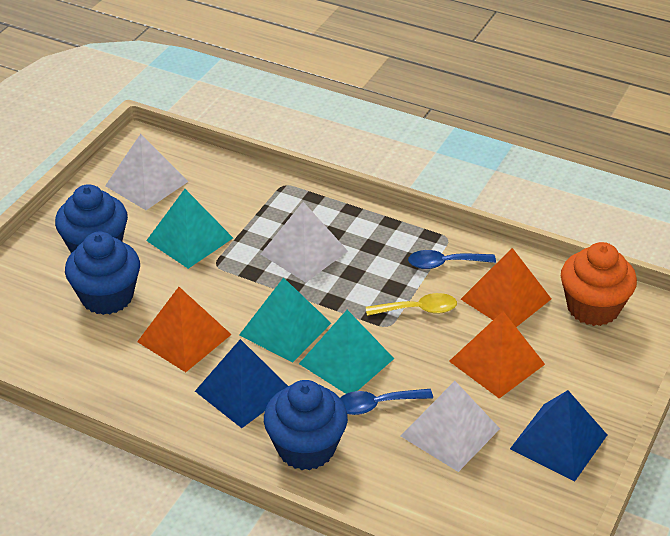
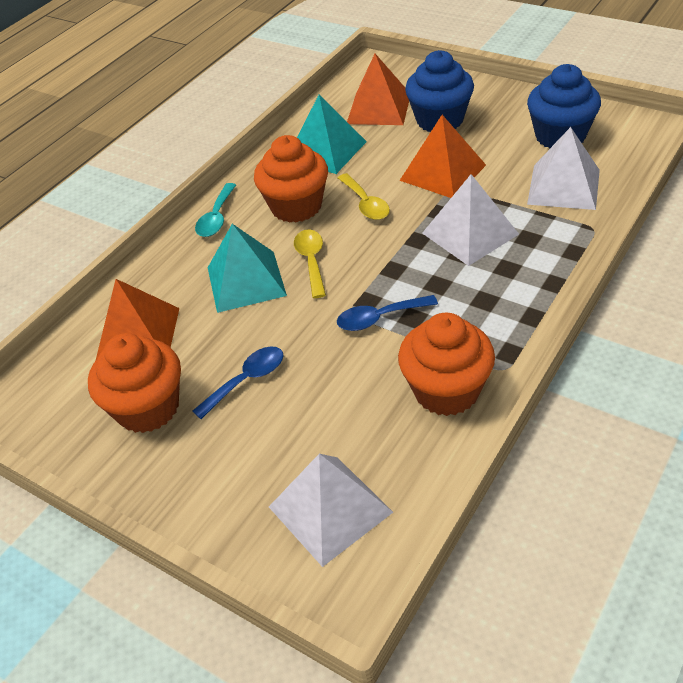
blue cupcake: 3 -> 2
blue pyramid: 2 -> 0
orange cupcake: 1 -> 3
turquoise pyramid: 3 -> 2
turquoise spoon: 0 -> 1
yellow spoon: 1 -> 2

